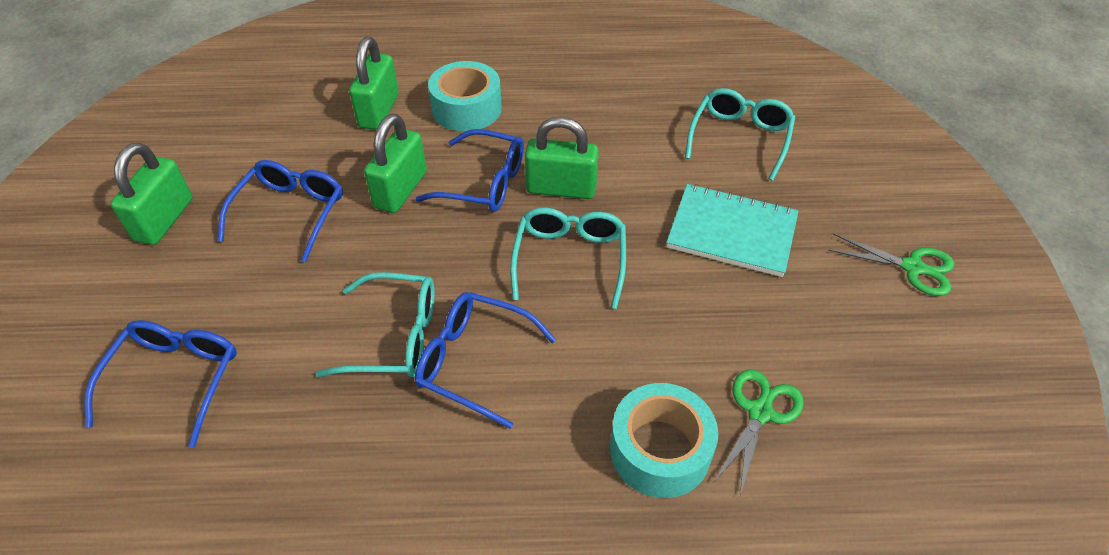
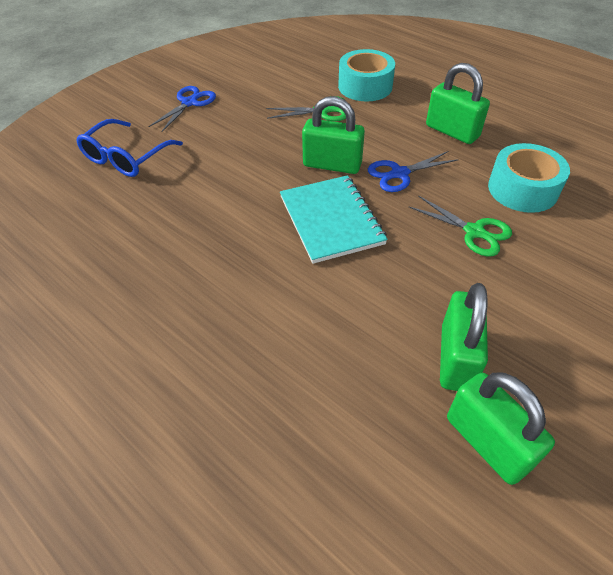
blue glasses: 4 -> 1
blue scissors: 0 -> 2
turquoise glasses: 3 -> 0

